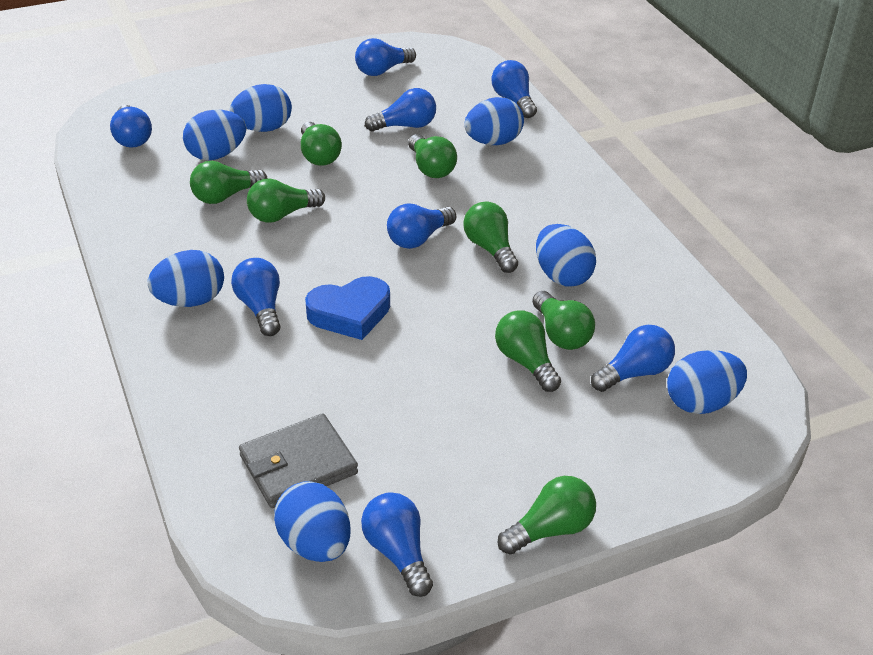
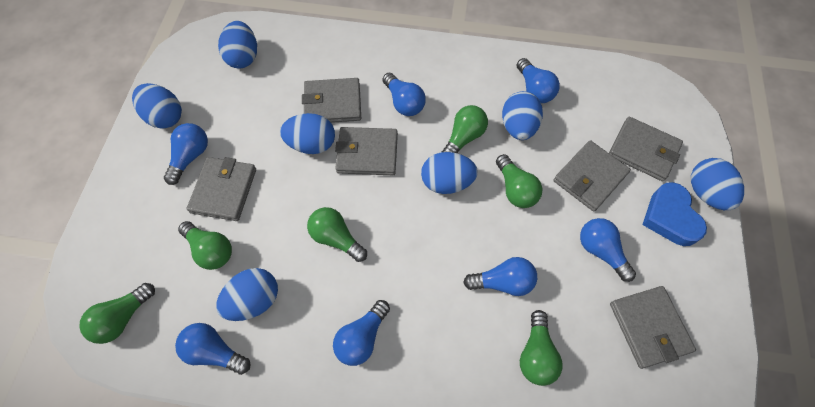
blue light bulb: 8 -> 7
green light bulb: 8 -> 6
grey wallet: 1 -> 6

